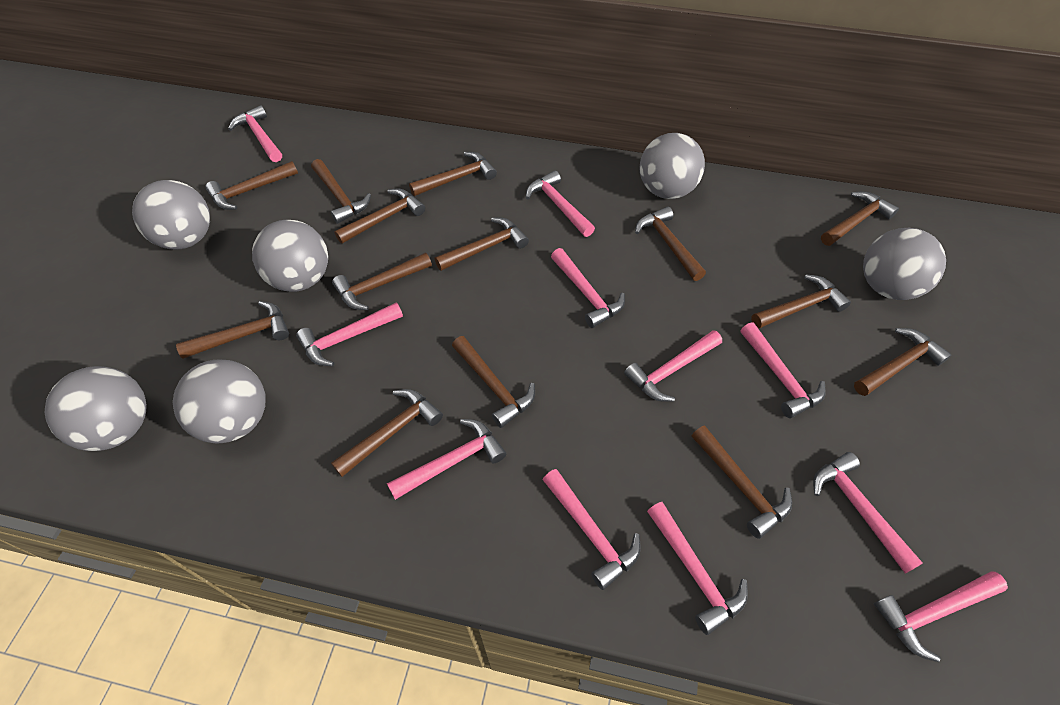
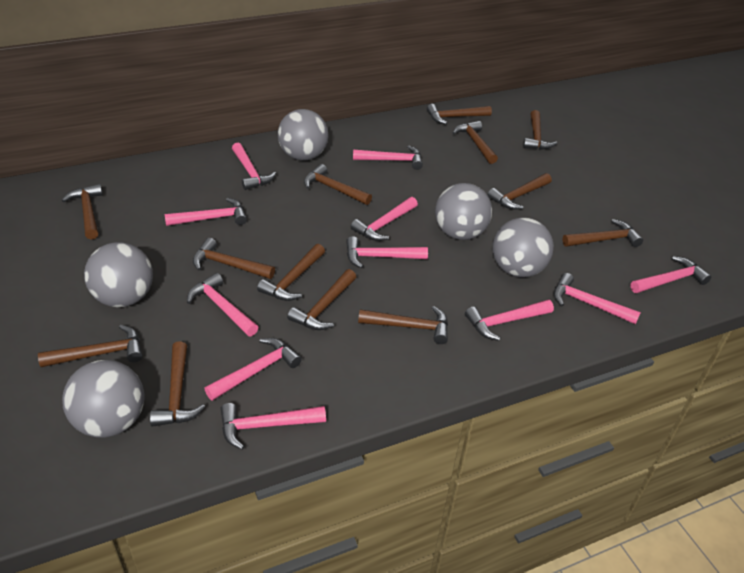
brown hammer: 14 -> 13
grey ball: 6 -> 5

